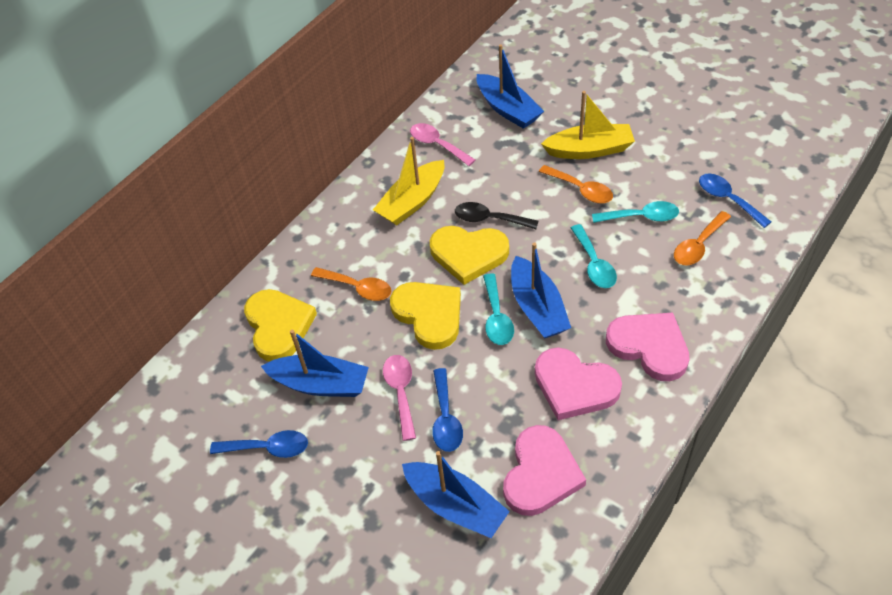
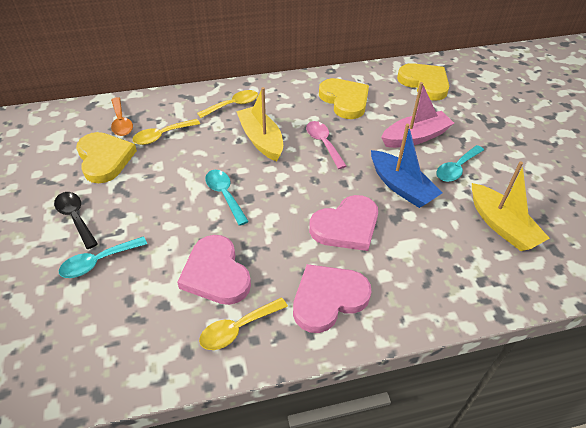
blue boat: 4 -> 1
blue spoon: 3 -> 0
orange spoon: 3 -> 1
pink boat: 0 -> 1
pink spoon: 2 -> 1
yellow spoon: 0 -> 3

